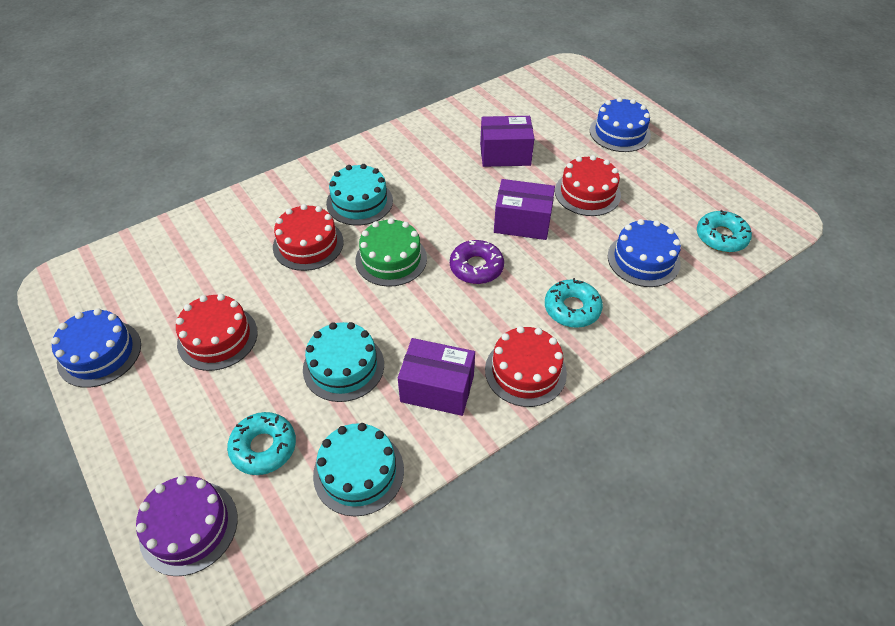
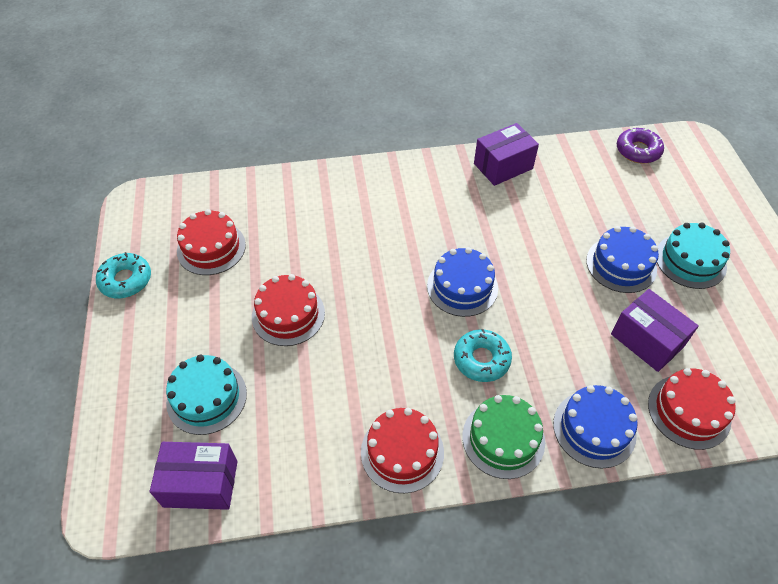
purple cake: 1 -> 0
turquoise cake: 3 -> 2
turquoise donut: 3 -> 2

